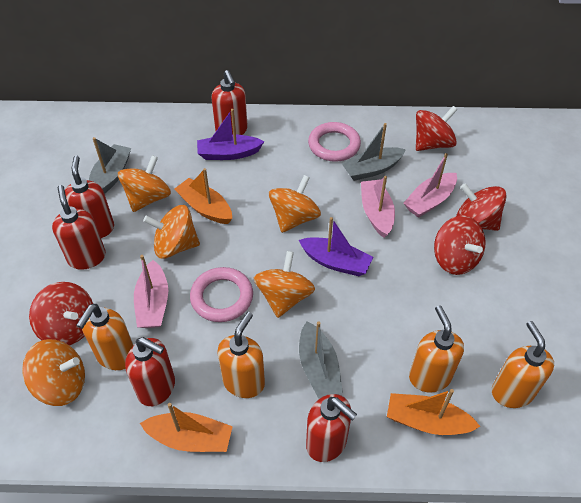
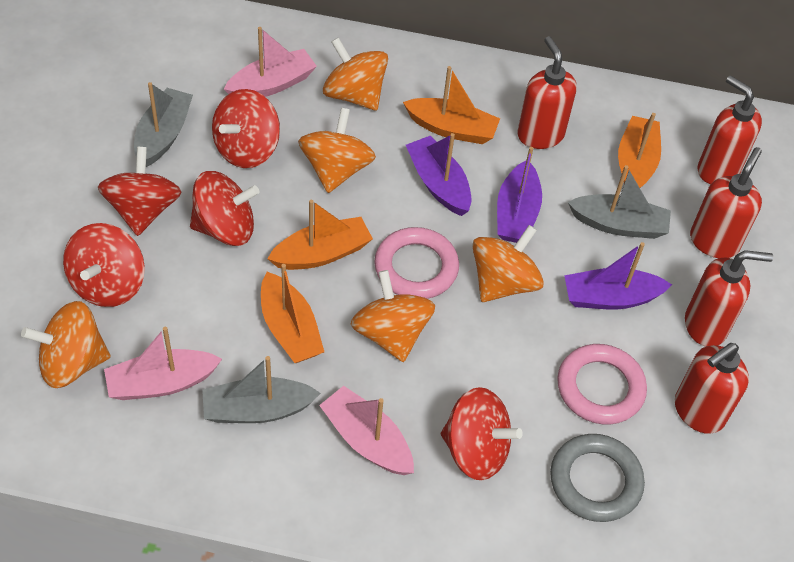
grey ring: 0 -> 1
orange boat: 3 -> 4
orange soap dispenser: 4 -> 0
purple boat: 2 -> 3
red spinning top: 4 -> 5

